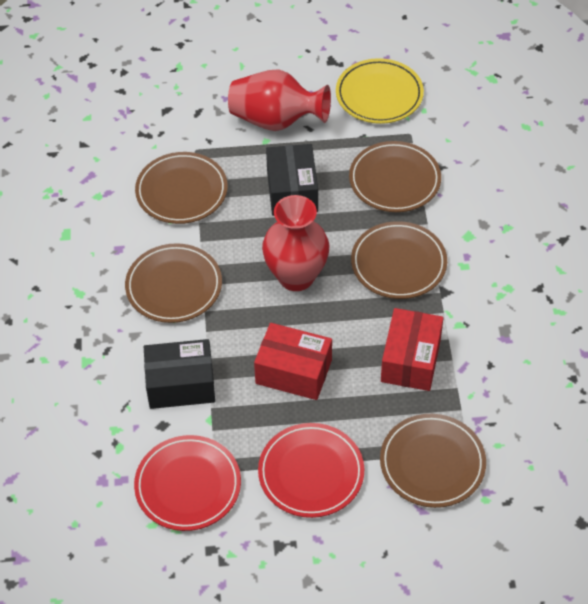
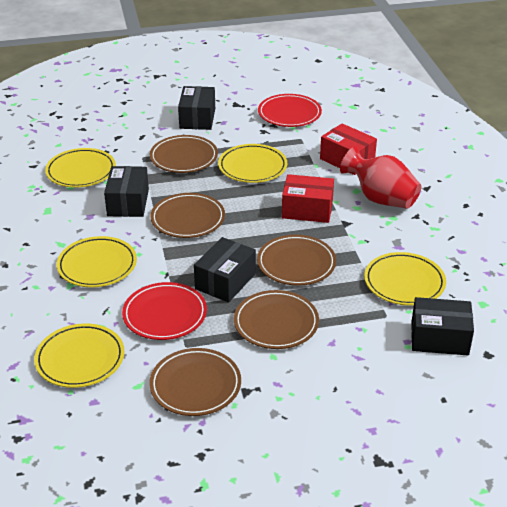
black box: 2 -> 4
red vase: 2 -> 1
yellow plate: 1 -> 5

